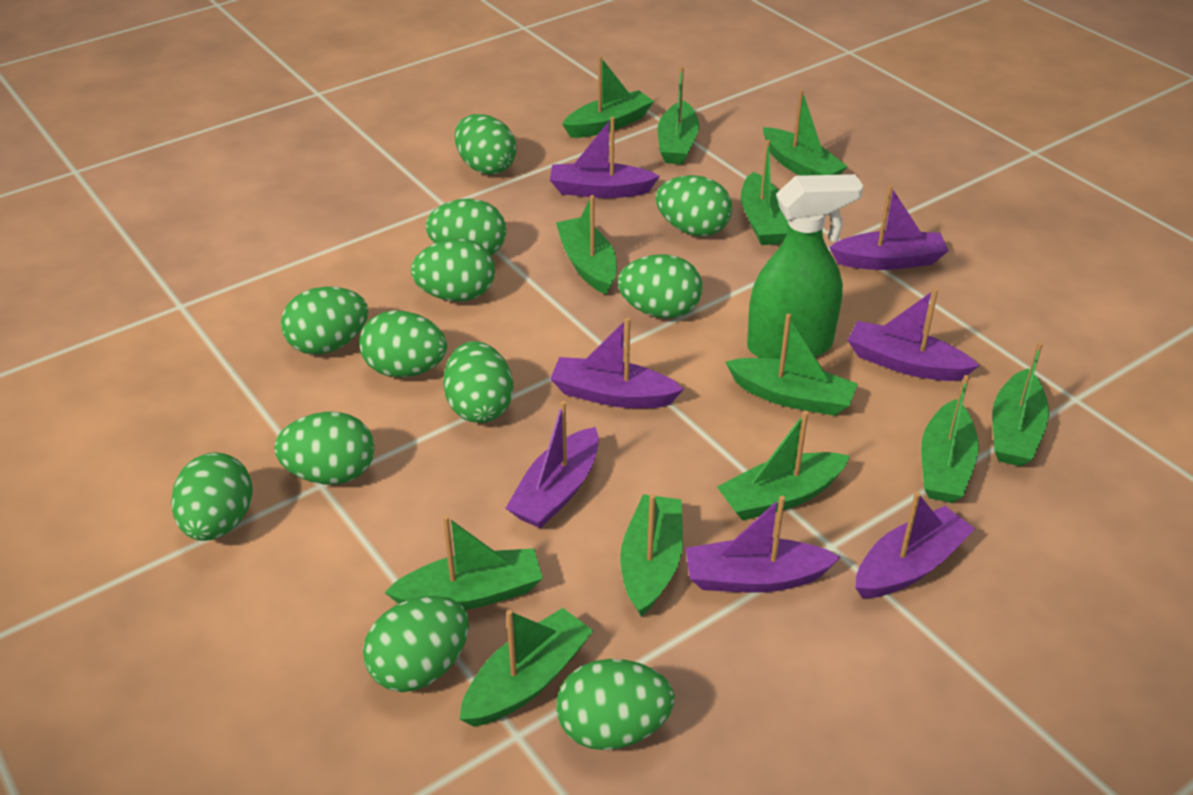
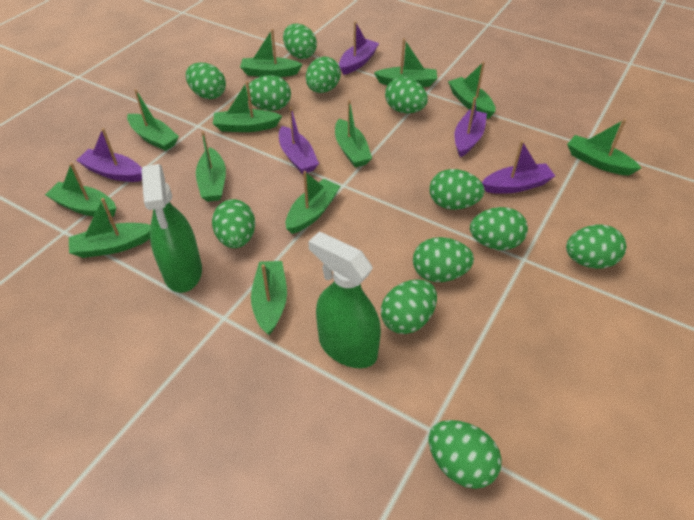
green spray bottle: 1 -> 2
purple boat: 7 -> 5

